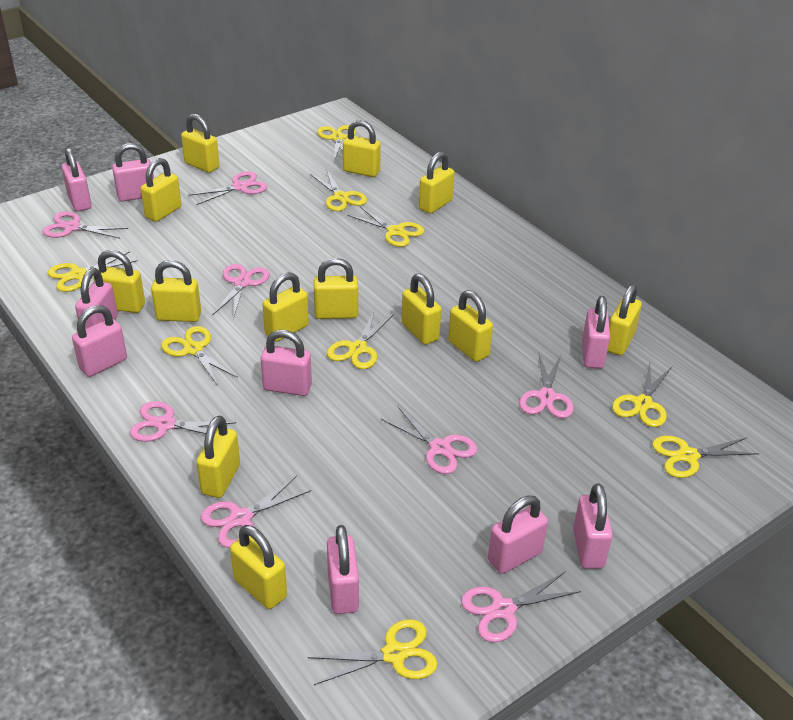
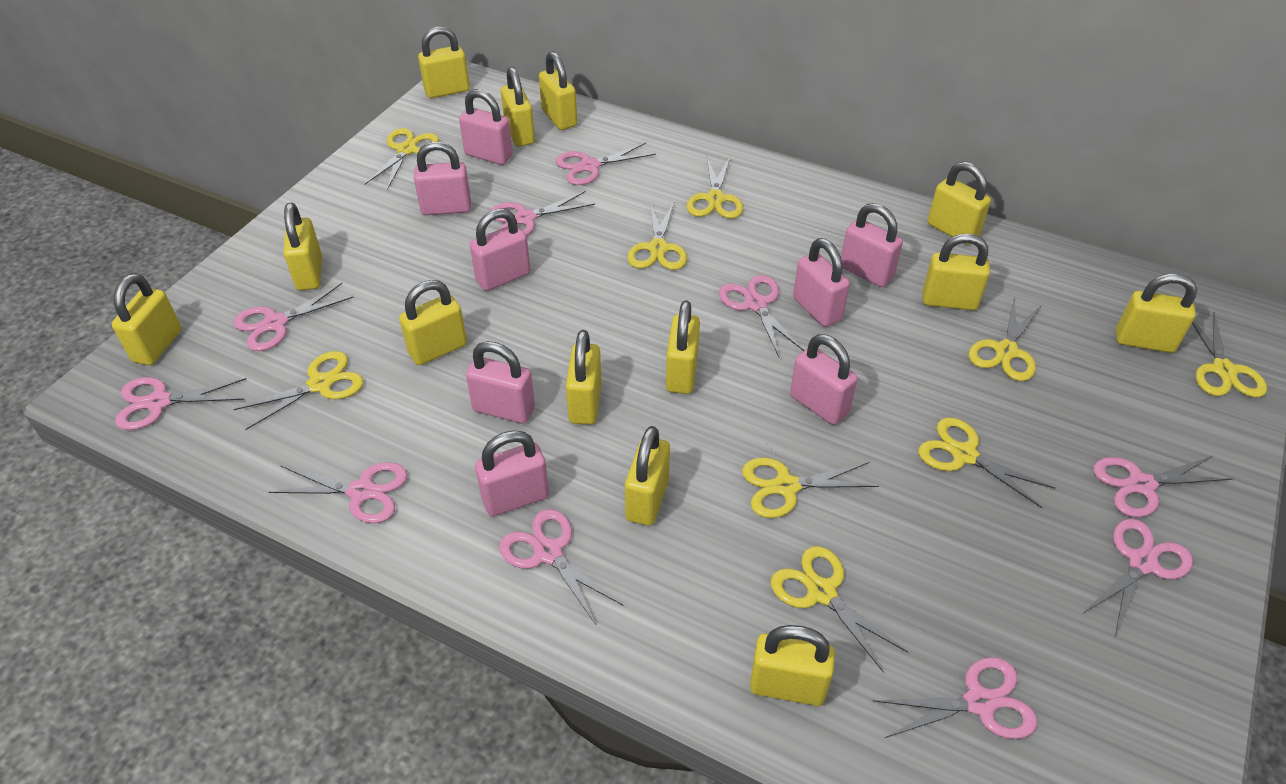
pink padlock: 9 -> 8
pink scissors: 8 -> 10

